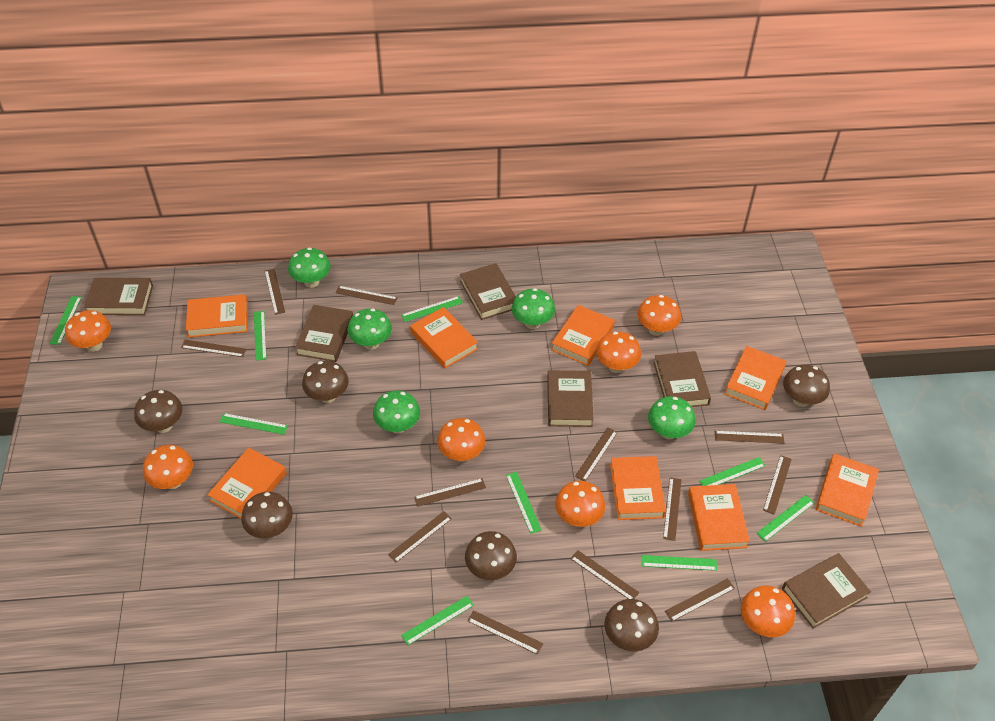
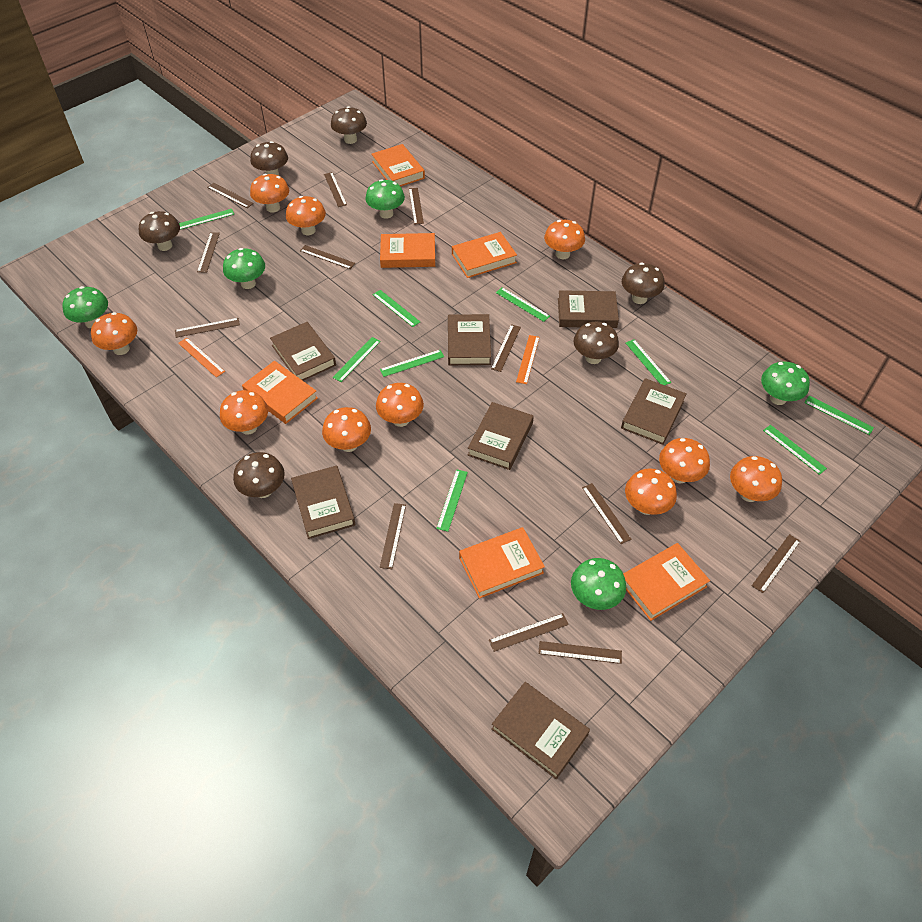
brown book: 6 -> 7
orange book: 8 -> 6
orange mushroom: 7 -> 10
orange ruler: 0 -> 2

